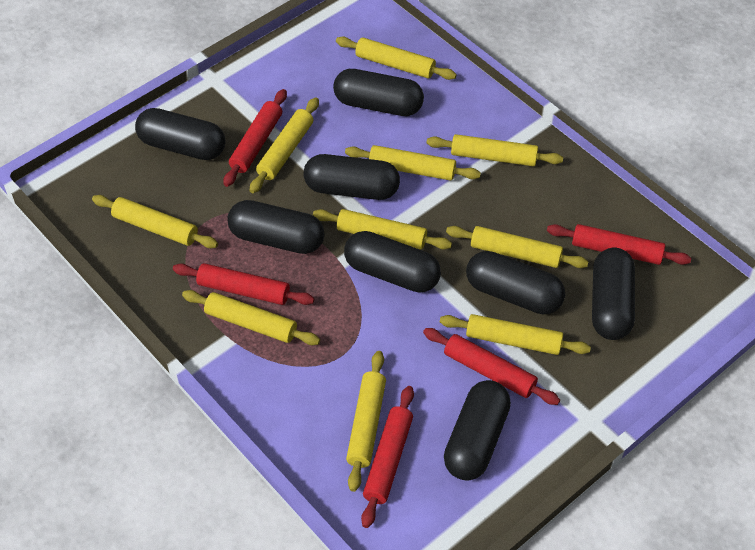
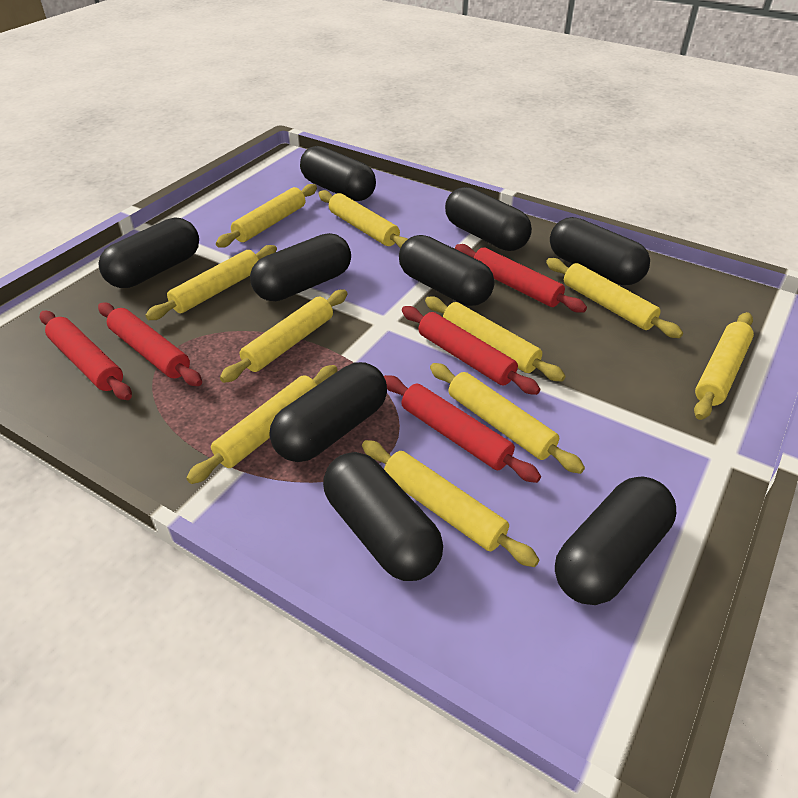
black capsule: 8 -> 9

